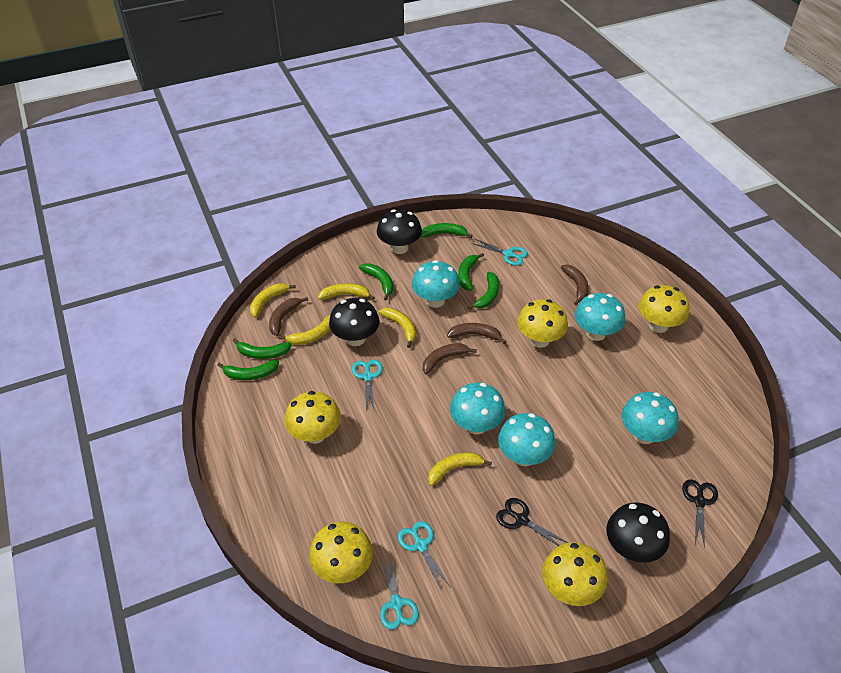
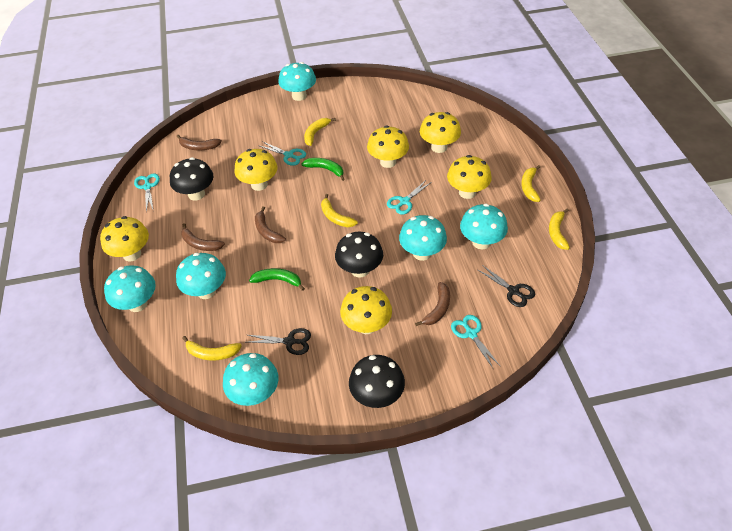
green banana: 6 -> 2
turquoise mushroom: 5 -> 6
yellow mushroom: 5 -> 6

